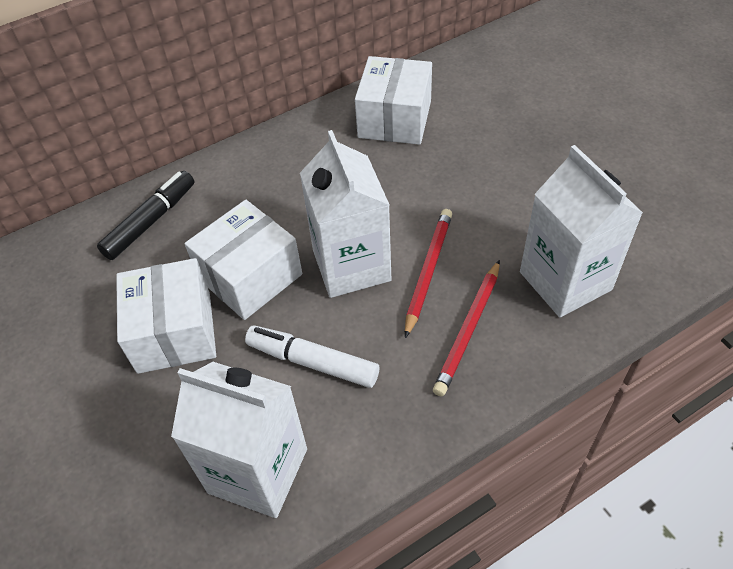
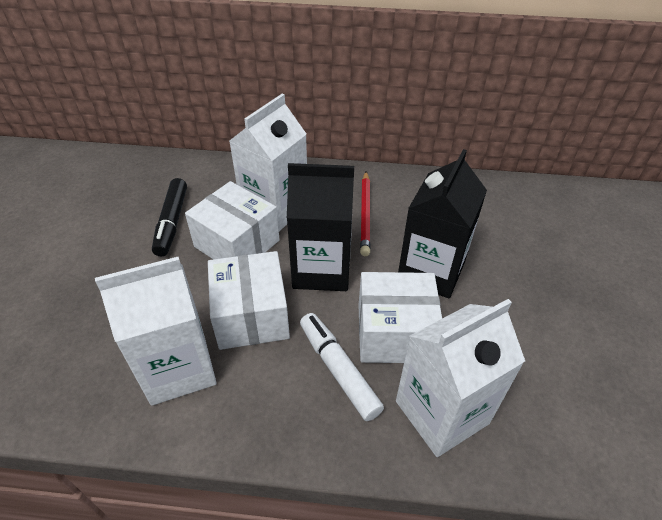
black carton: 0 -> 2
red pencil: 2 -> 1

